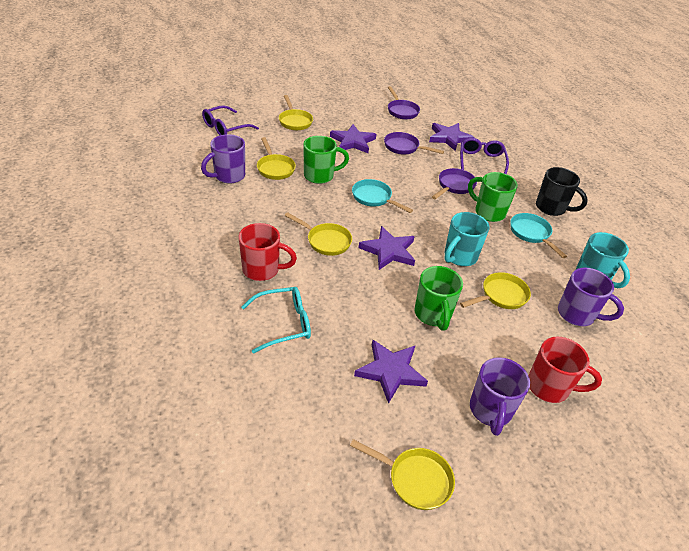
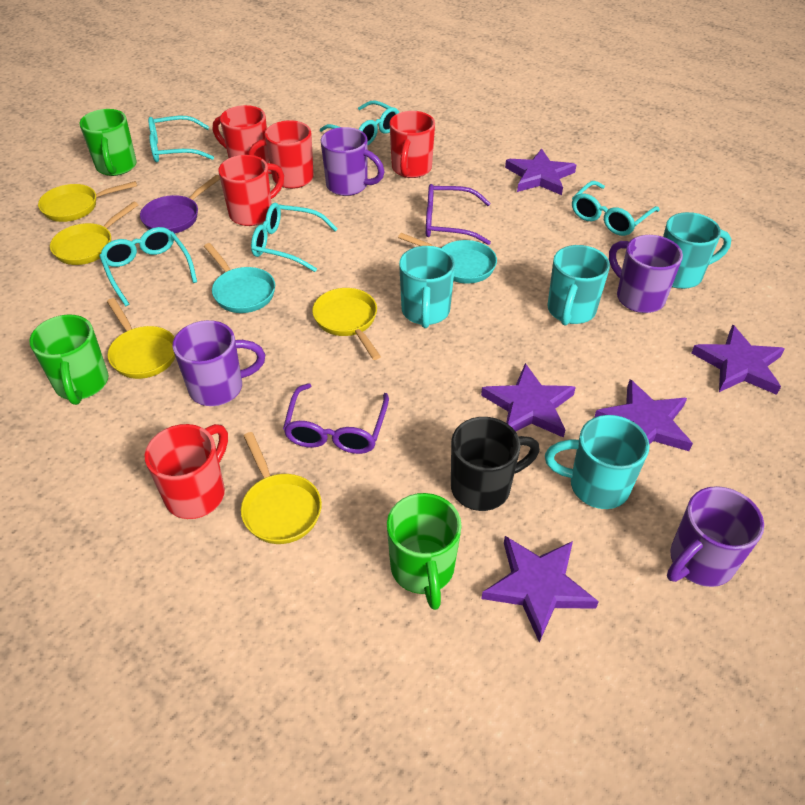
purple mug: 3 -> 4
purple pan: 3 -> 1
purple star: 4 -> 5
red mug: 2 -> 5
turquoise glasses: 1 -> 5
turquoise mug: 2 -> 4

